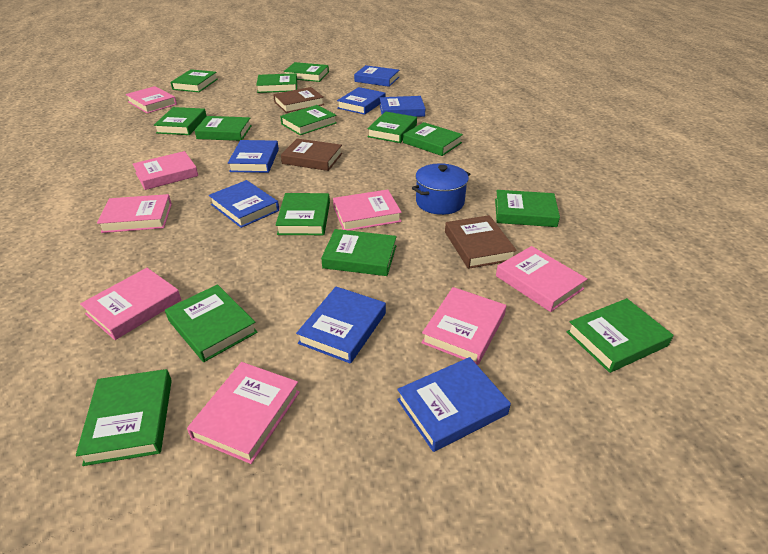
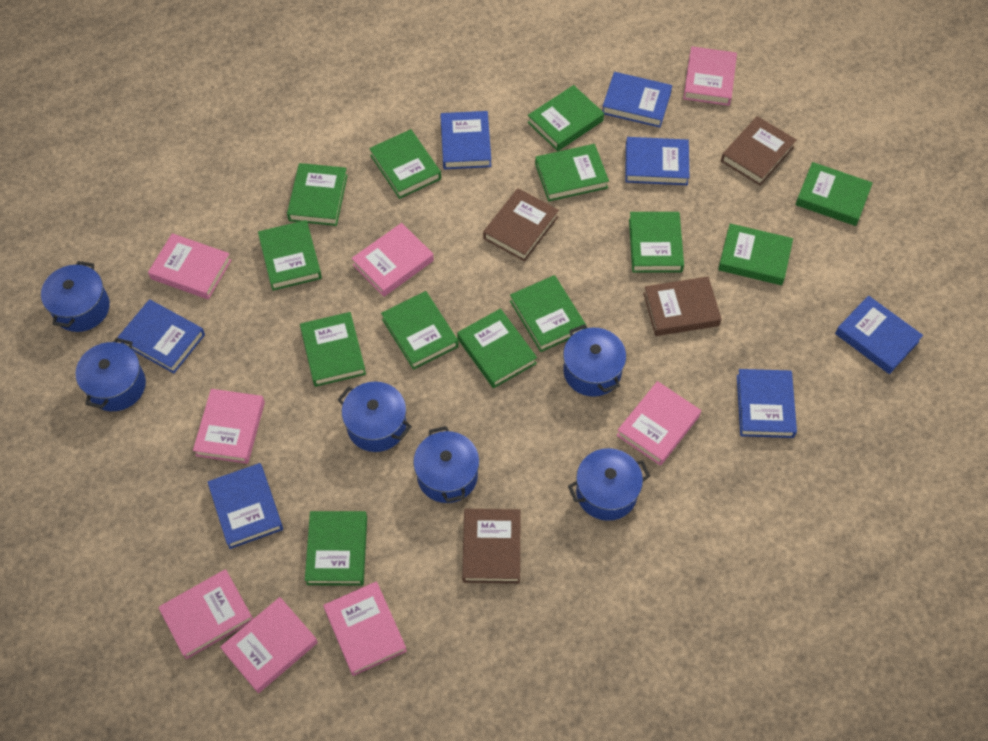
blue pot: 1 -> 6
brown book: 3 -> 4
green book: 14 -> 13

